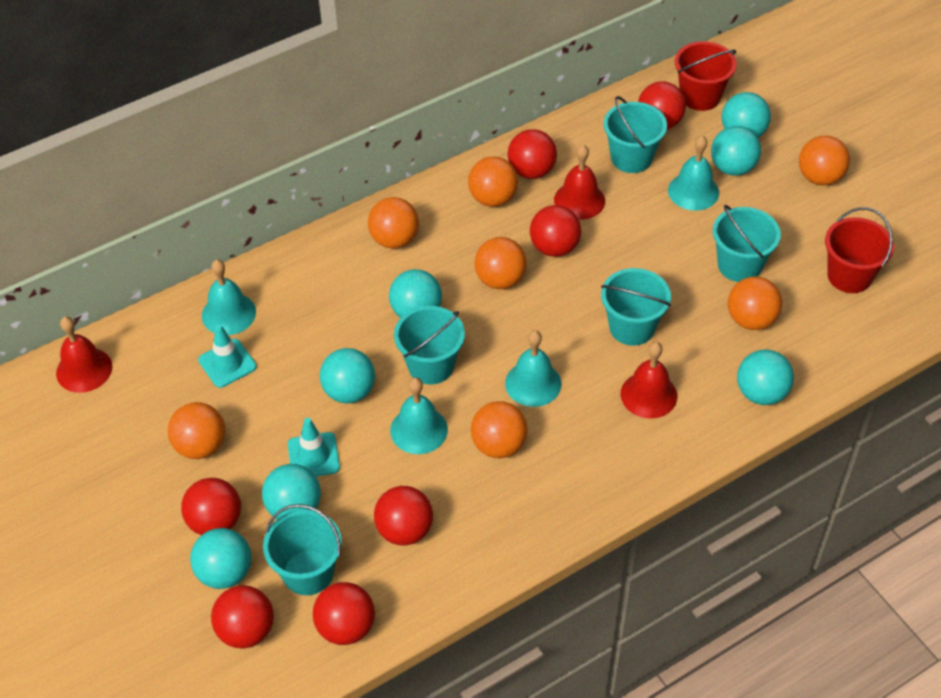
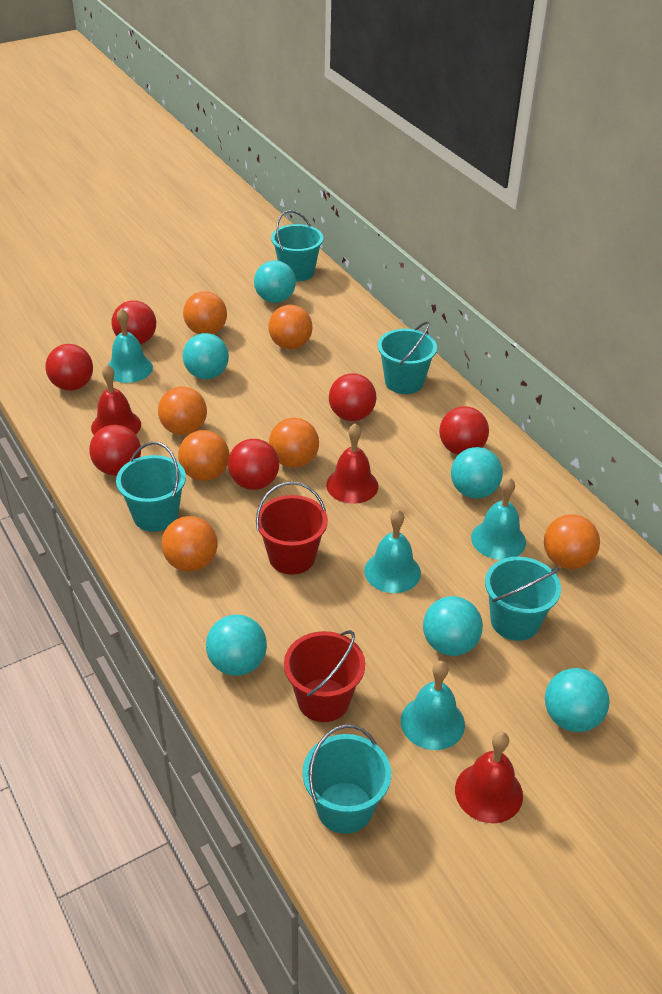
red ball: 7 -> 6
turquoise ball: 7 -> 6
turquoise traffic cone: 2 -> 0

